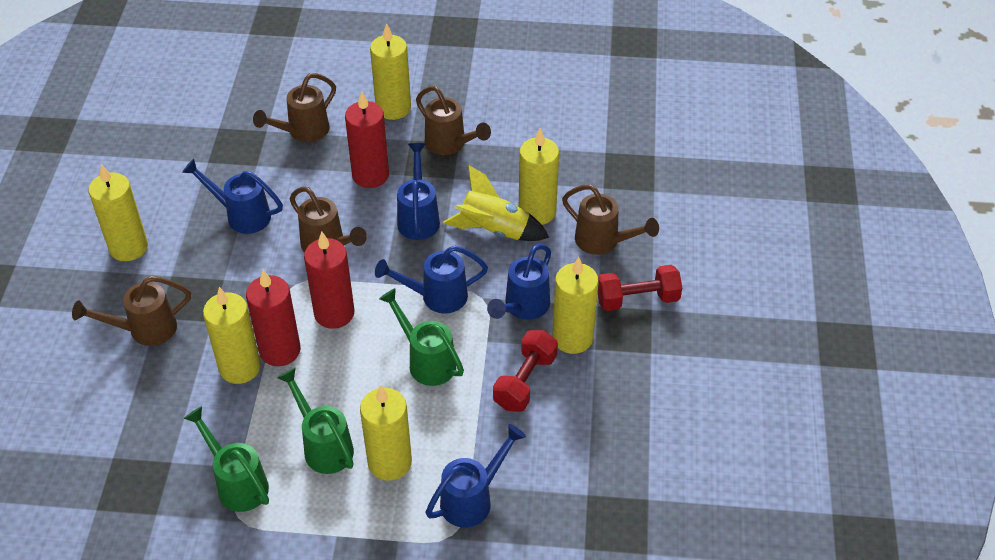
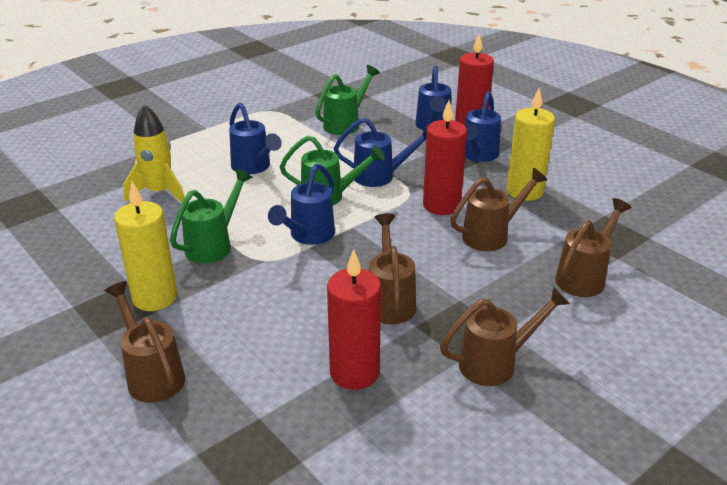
red dumbbell: 2 -> 0
yellow candle: 6 -> 2

